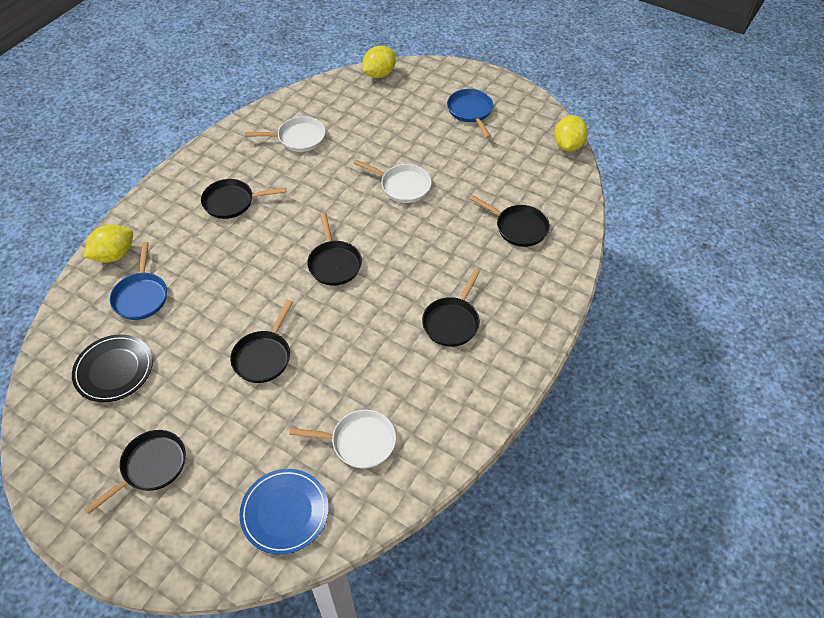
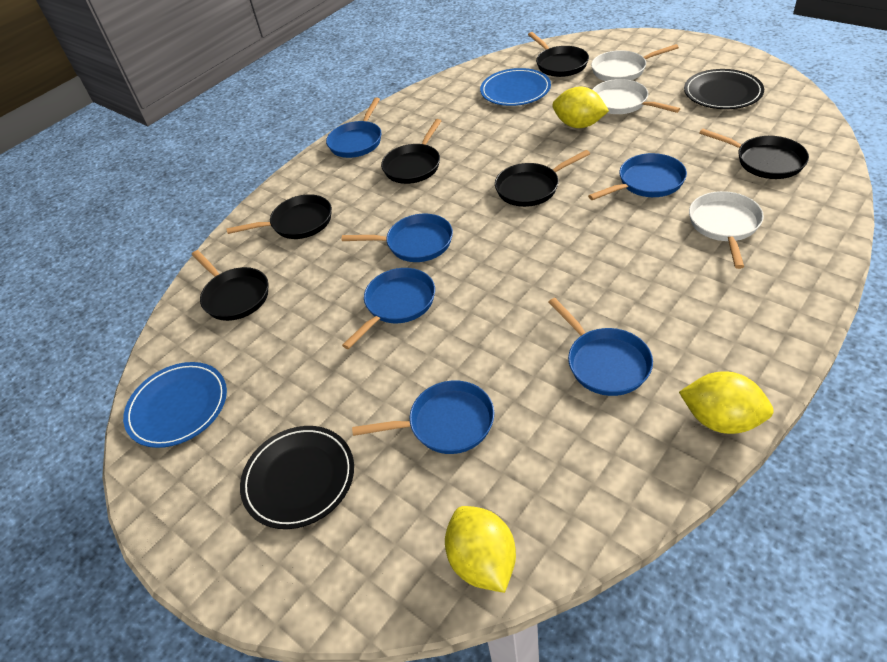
black plate: 1 -> 2
blue pan: 2 -> 6
blue plate: 1 -> 2

